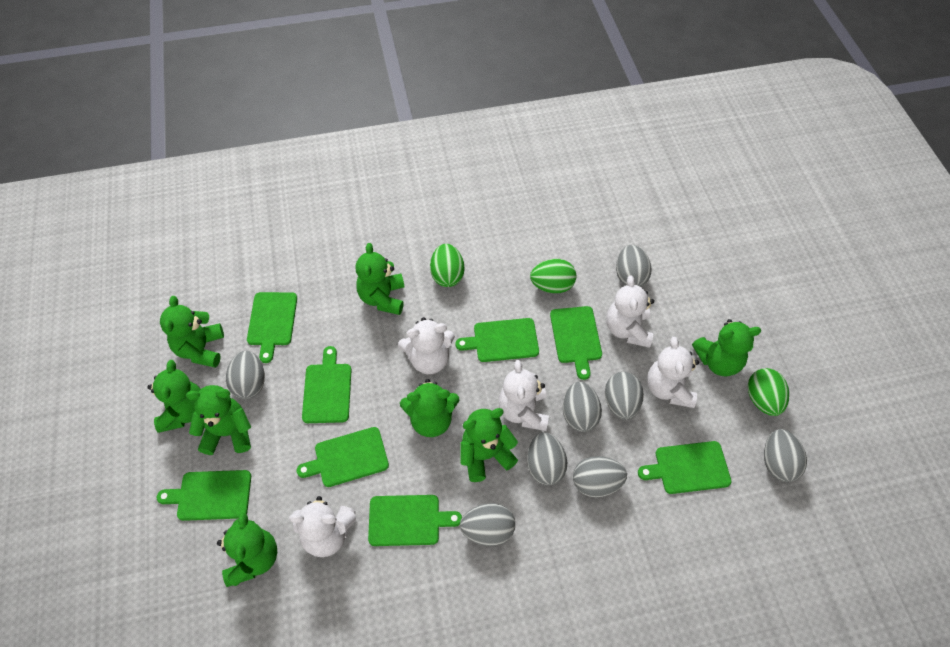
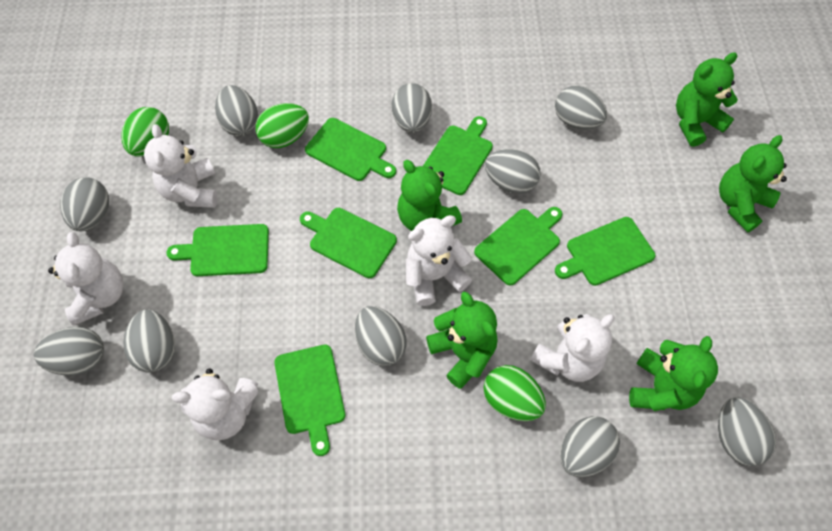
green cutting board: 8 -> 7
green teddy bear: 8 -> 5
grey egg: 8 -> 10

